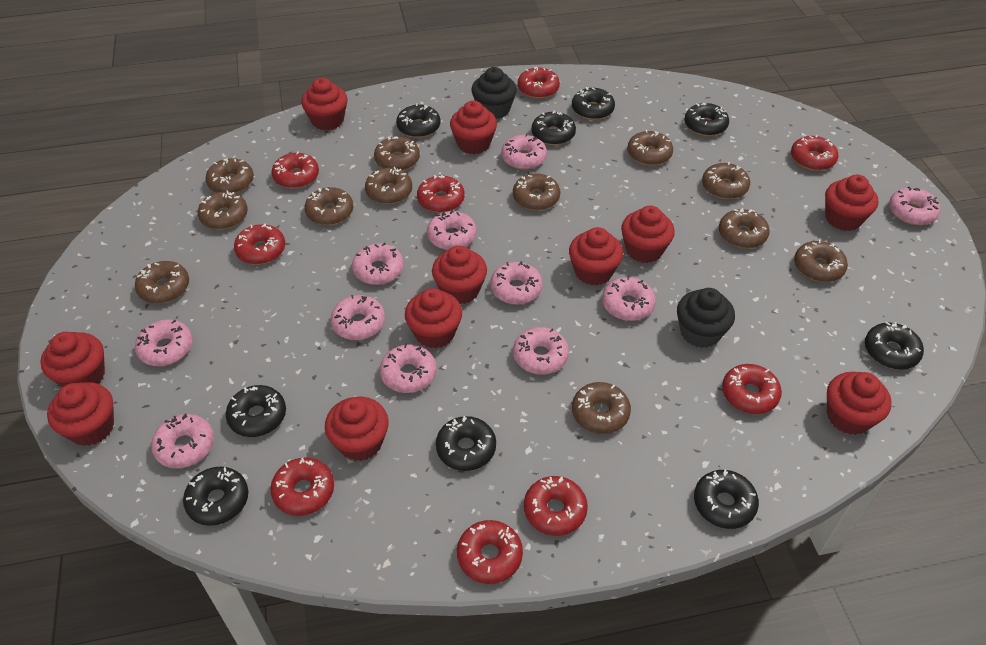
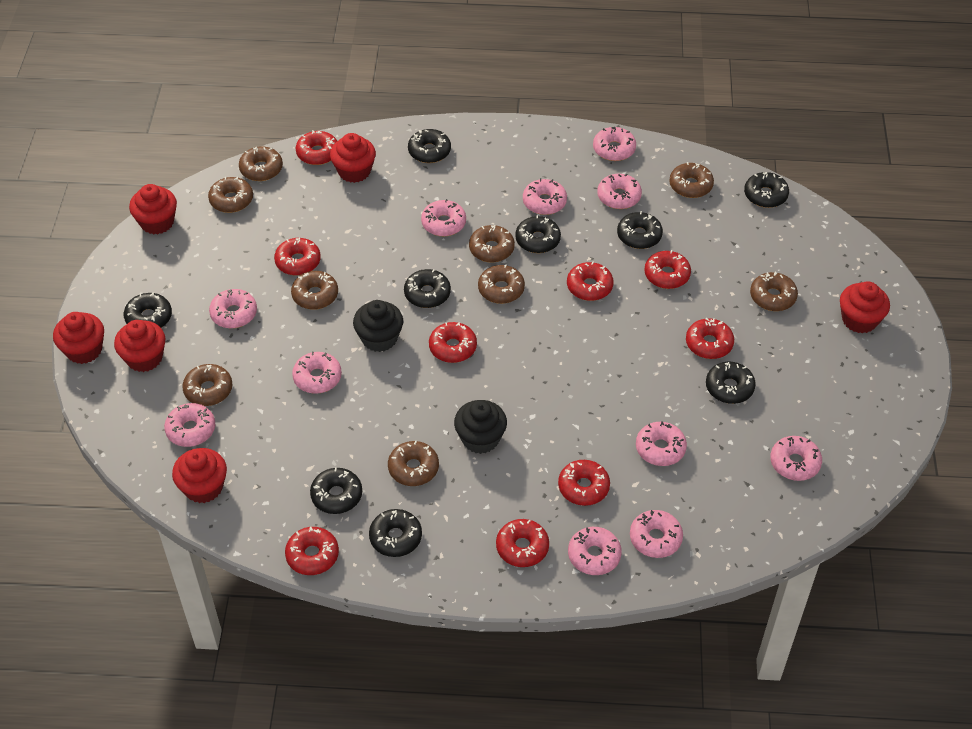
brown donut: 12 -> 9
red cupcake: 11 -> 6

